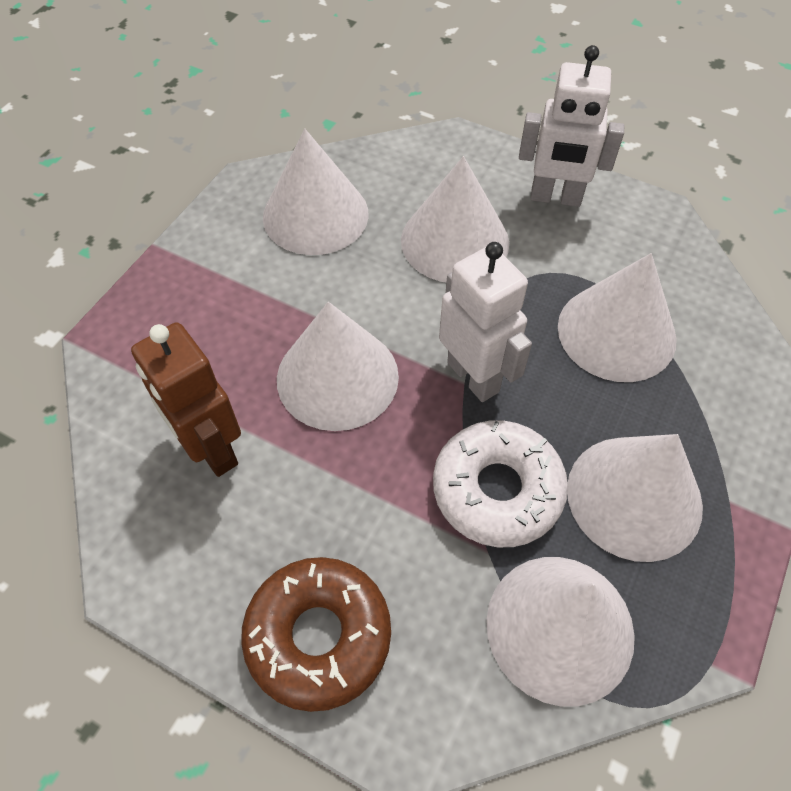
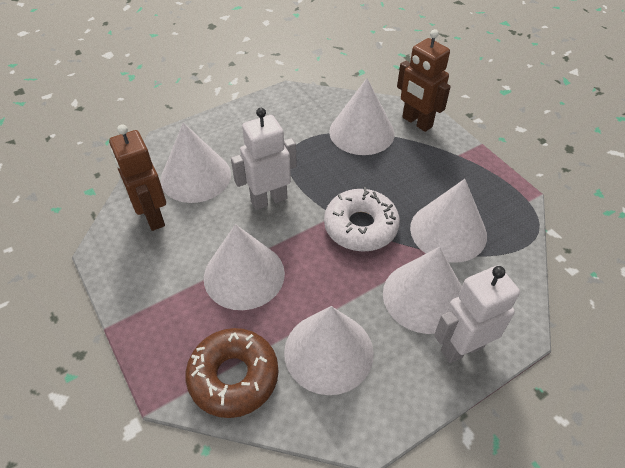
brown robot: 1 -> 2

